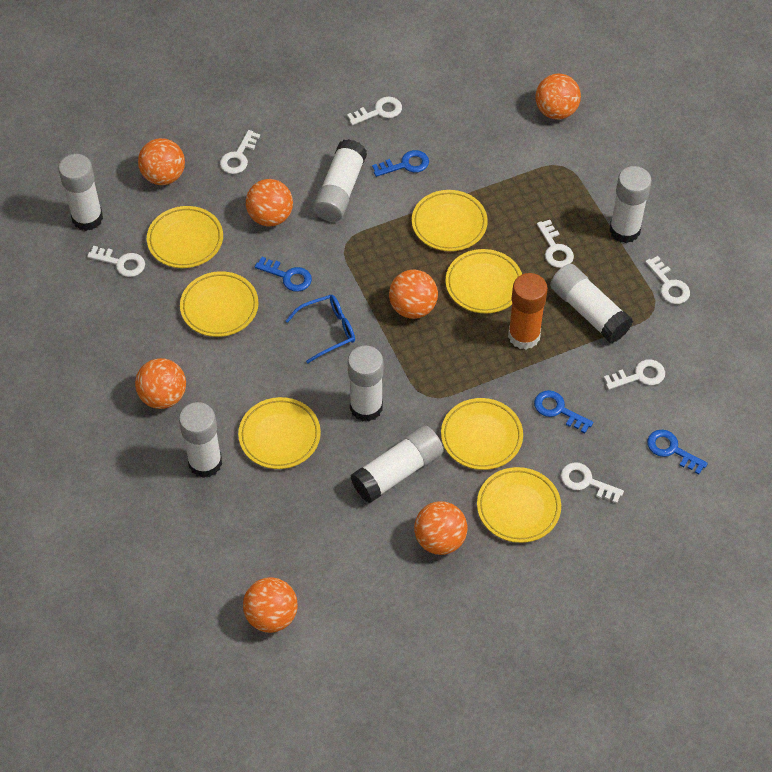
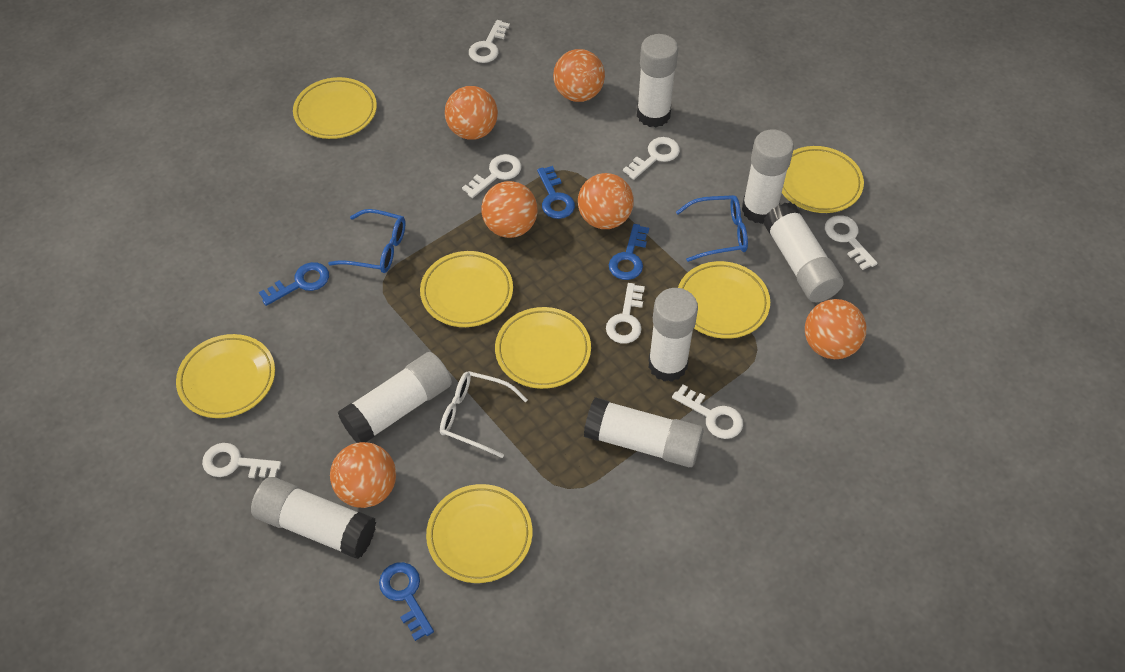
blue glasses: 1 -> 2
orange ball: 7 -> 6
orange glue stick: 1 -> 0
white glasses: 0 -> 1

